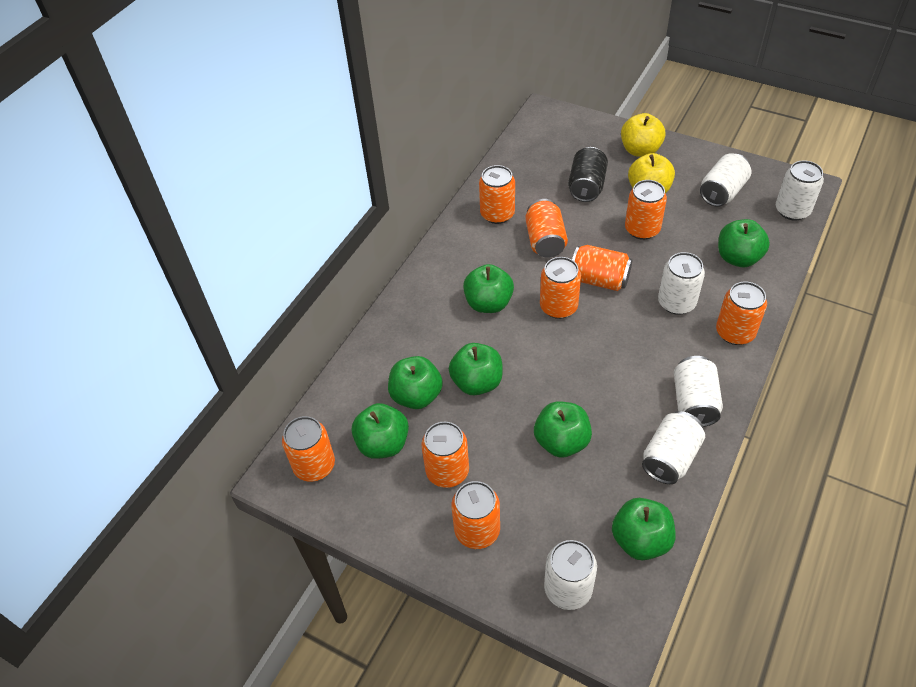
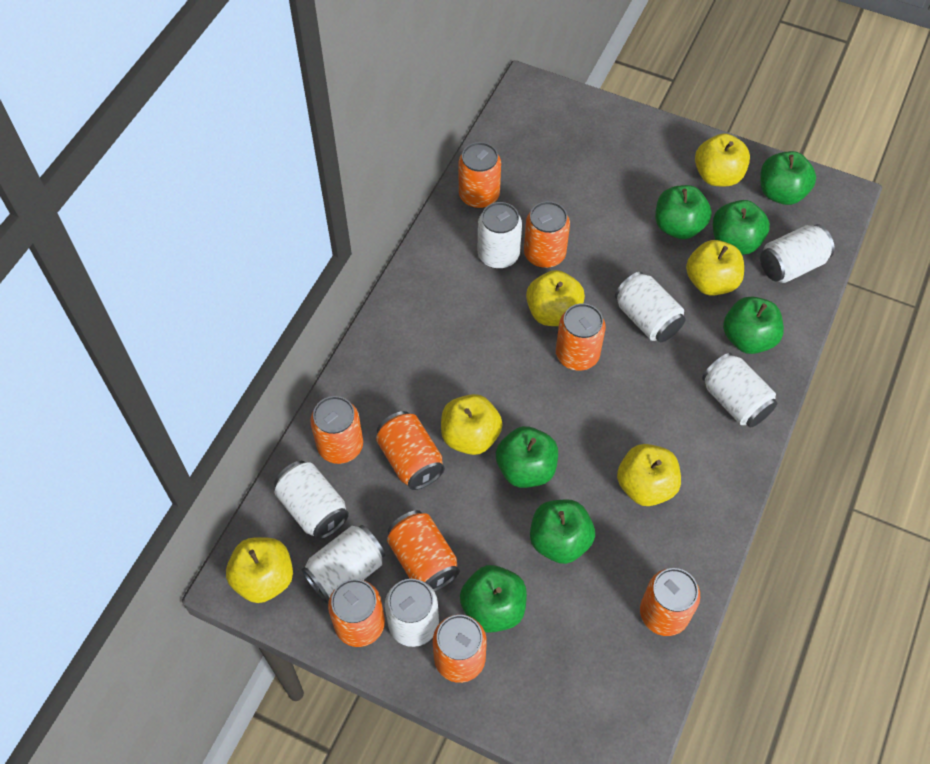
black can: 1 -> 0
white can: 6 -> 7
yellow apple: 2 -> 6

